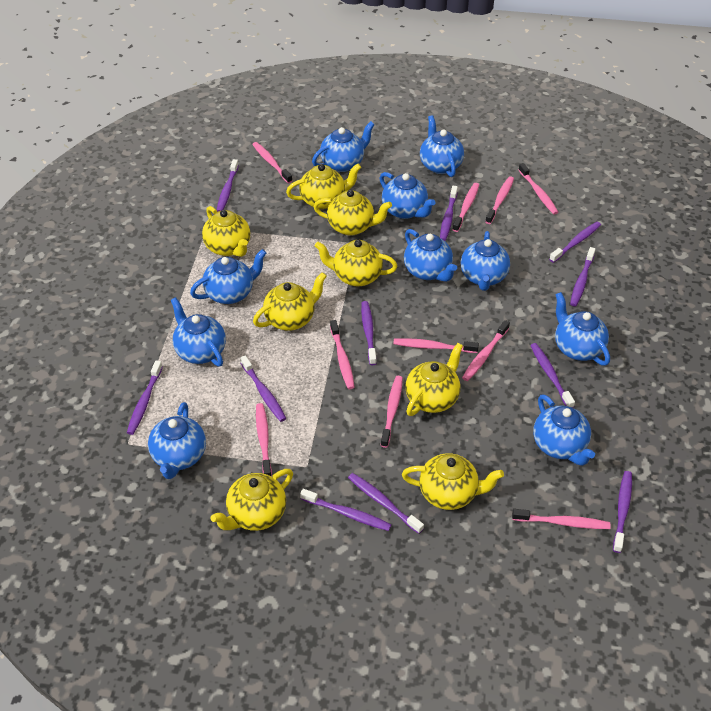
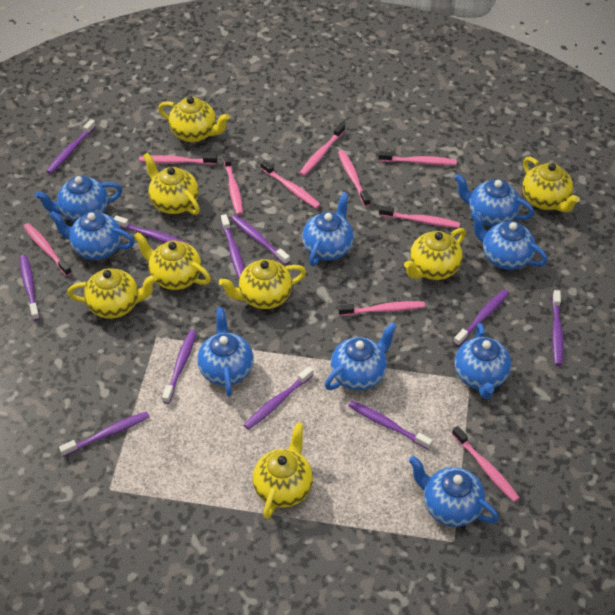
blue teapot: 10 -> 9

